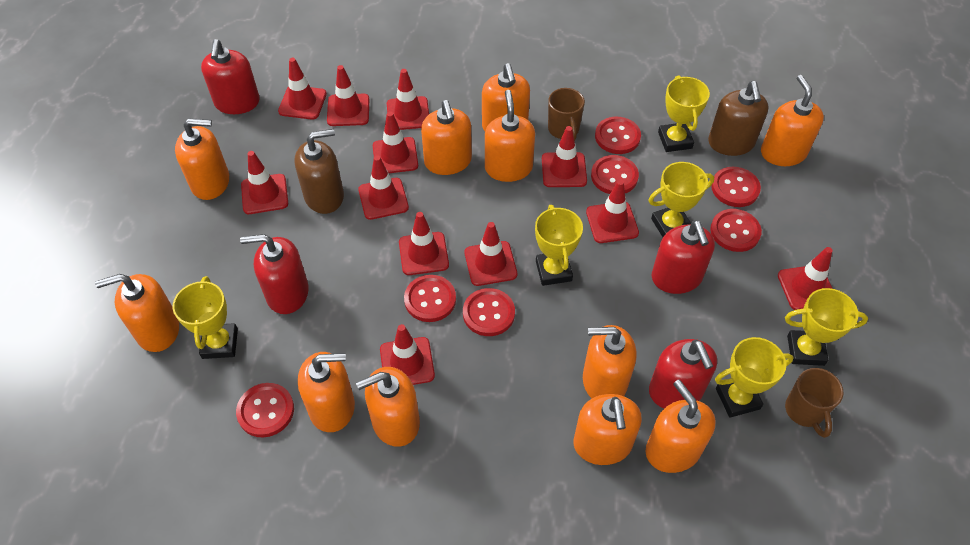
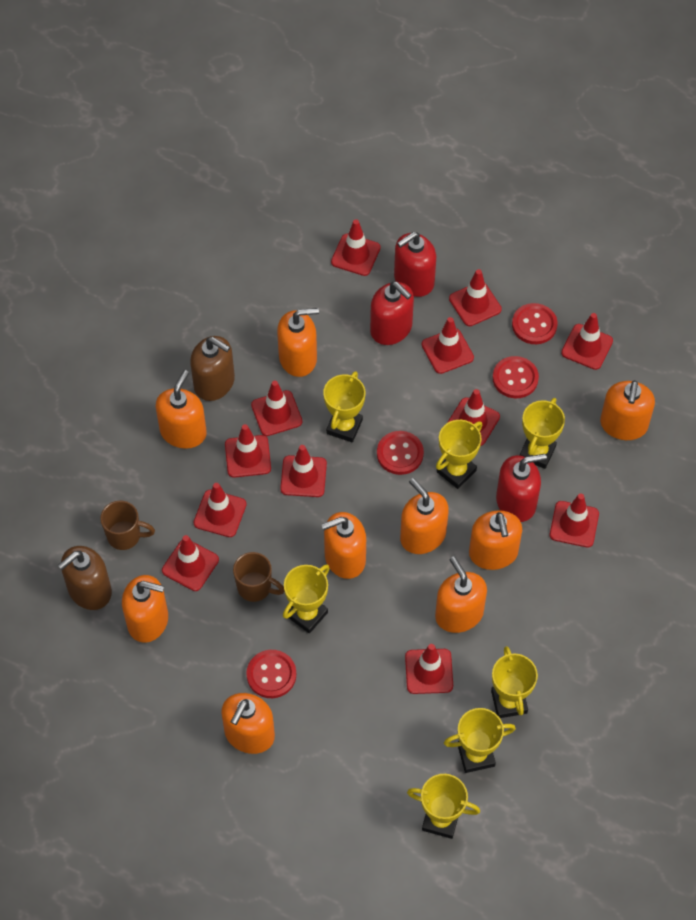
orange soap dispenser: 11 -> 9
red button: 7 -> 4
red soap dispenser: 4 -> 3
yellow trophy: 6 -> 7

